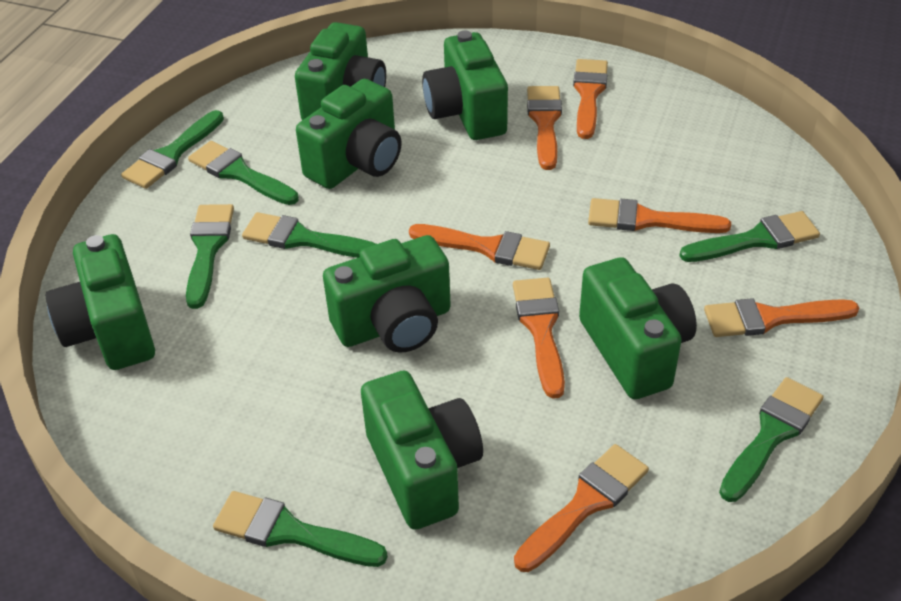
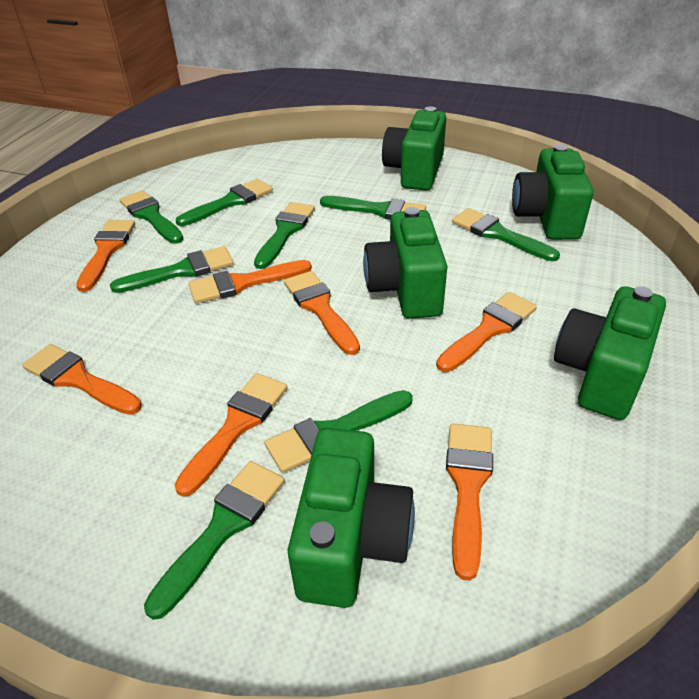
green brush: 7 -> 8
green camera: 7 -> 5

